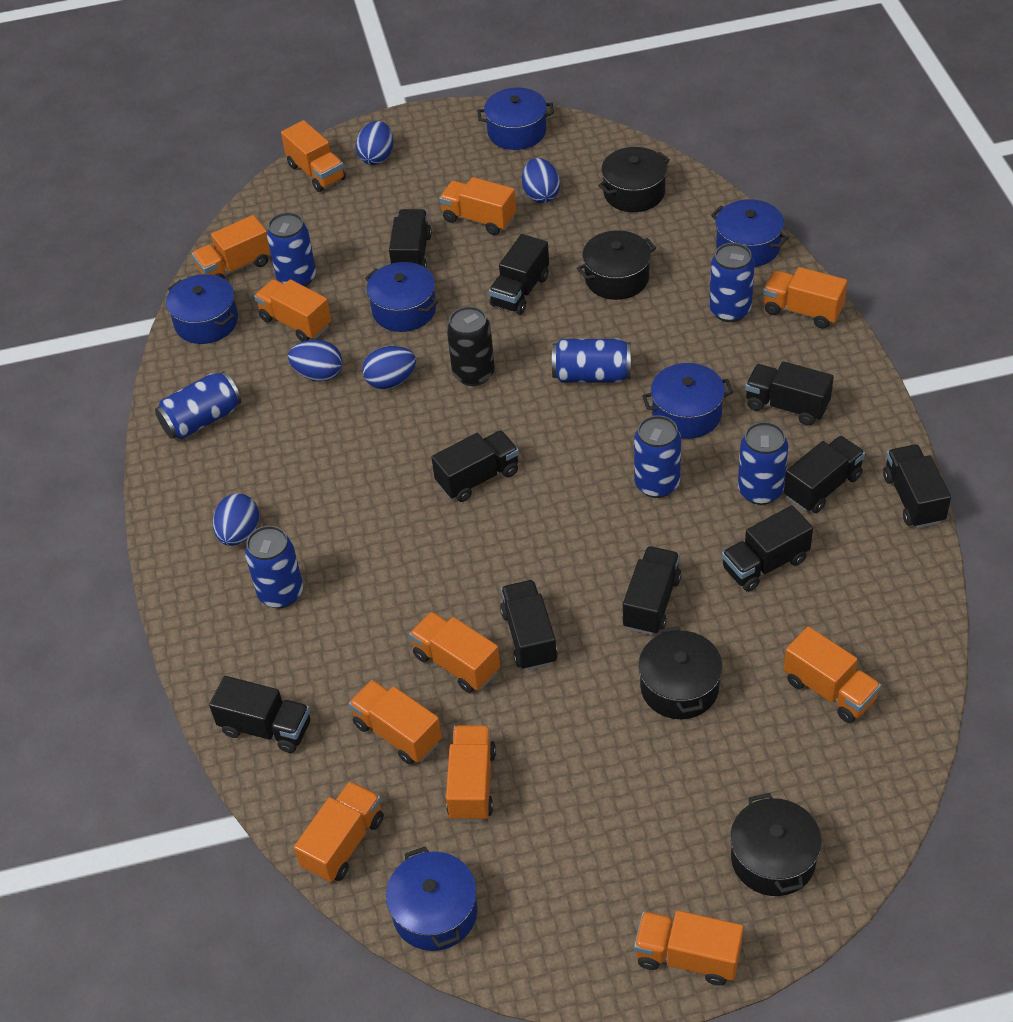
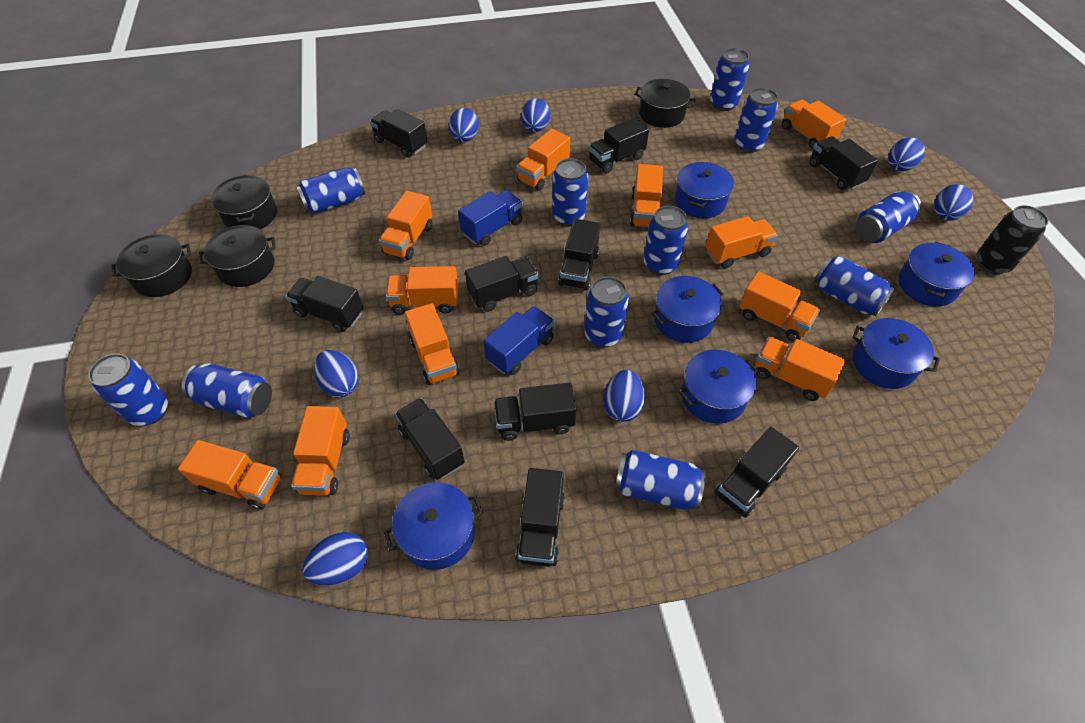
blue can: 7 -> 11
blue egg: 5 -> 7
blue truck: 0 -> 2

